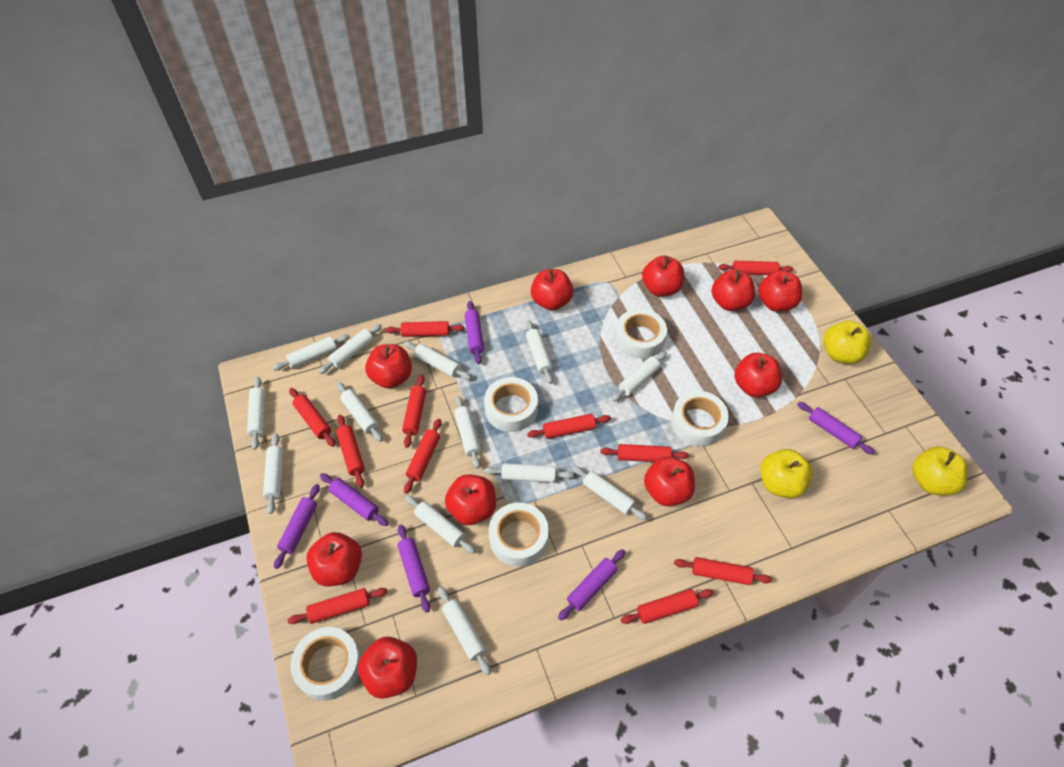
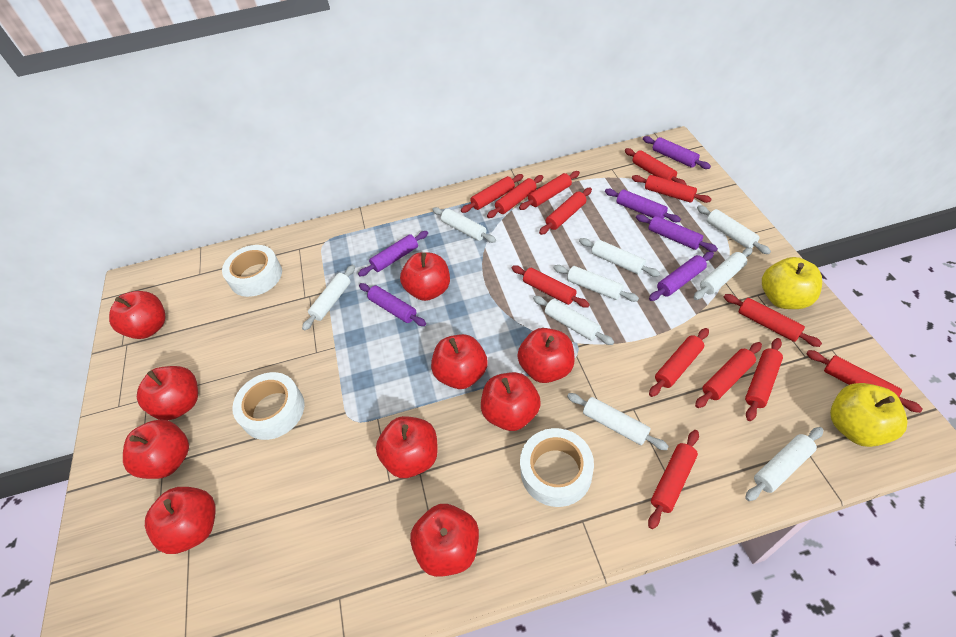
red rolling pin: 11 -> 13
white rolling pin: 13 -> 9
white tape: 5 -> 3
yellow apple: 3 -> 2

